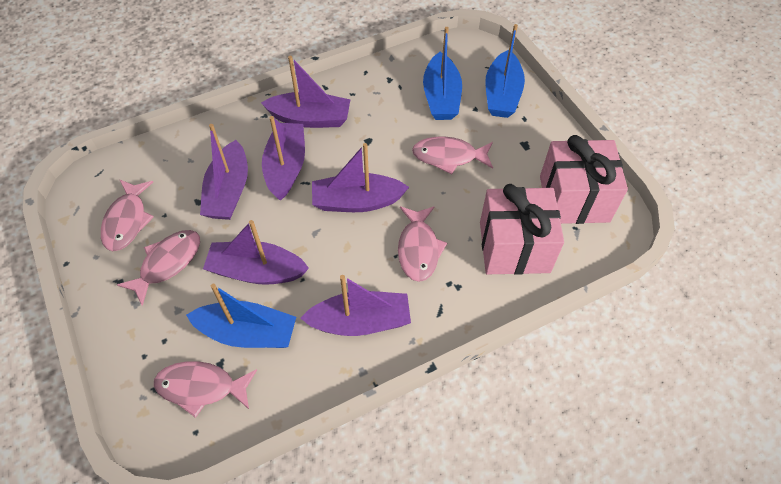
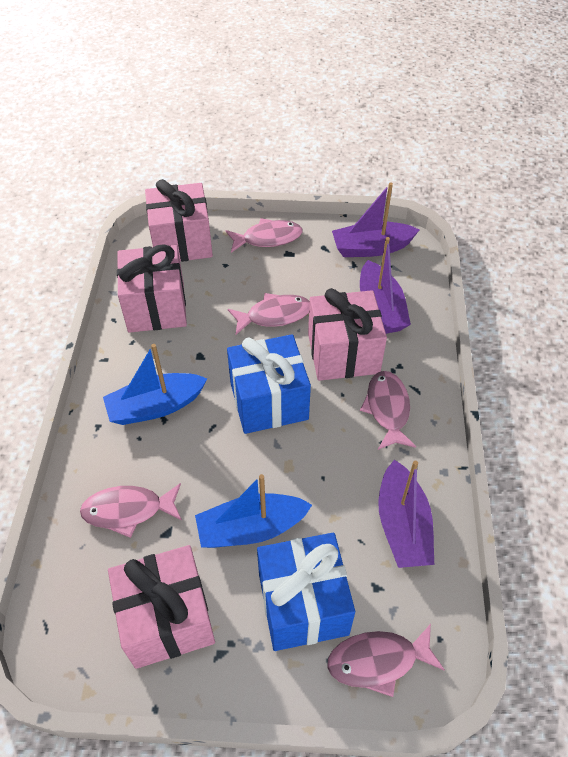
blue boat: 3 -> 2
blue gift: 0 -> 2
pink gift: 2 -> 4
purple boat: 6 -> 3

